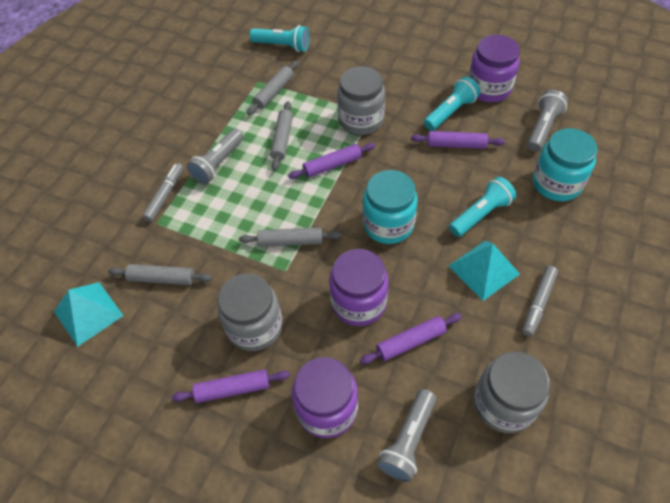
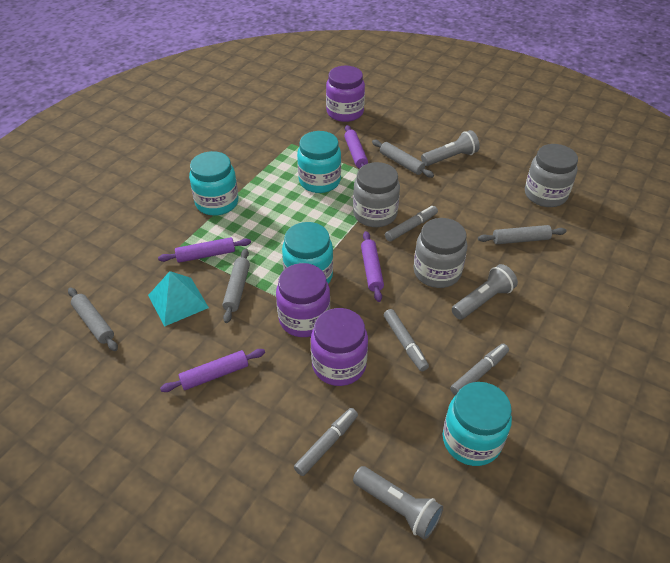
grey marker: 2 -> 4
turquoise flashlight: 3 -> 0
turquoise jar: 2 -> 4
turquoise pyramid: 2 -> 1

